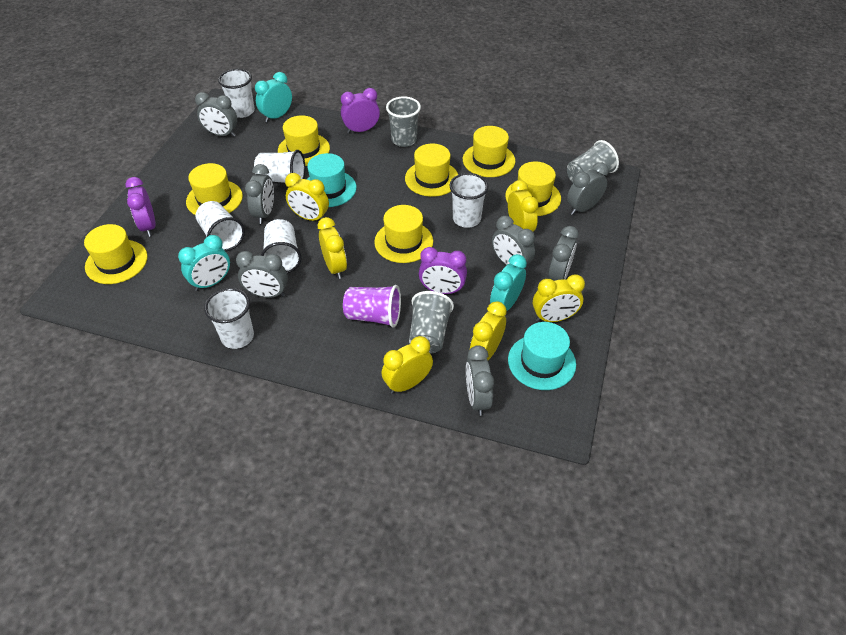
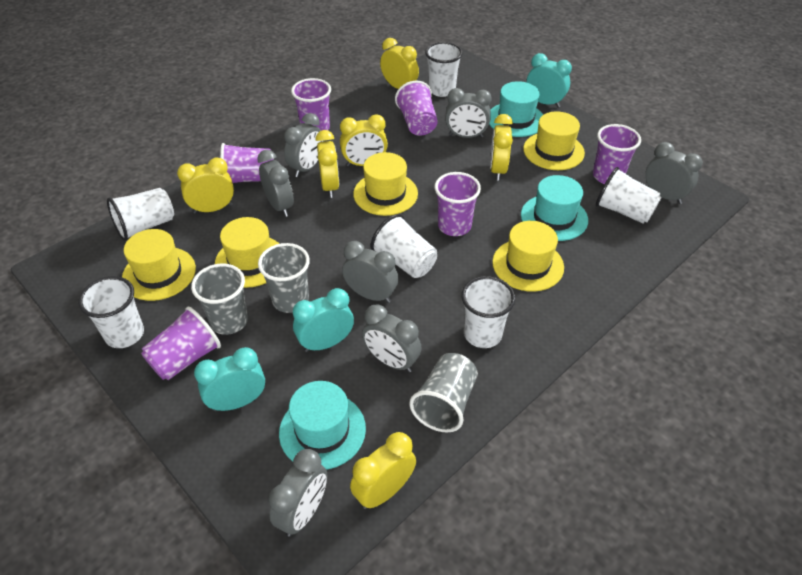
purple clock: 3 -> 0
purple cup: 1 -> 6
turquoise hat: 2 -> 3
yellow hat: 7 -> 5

